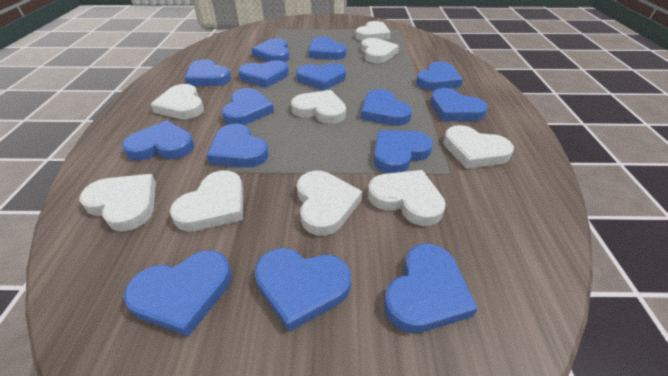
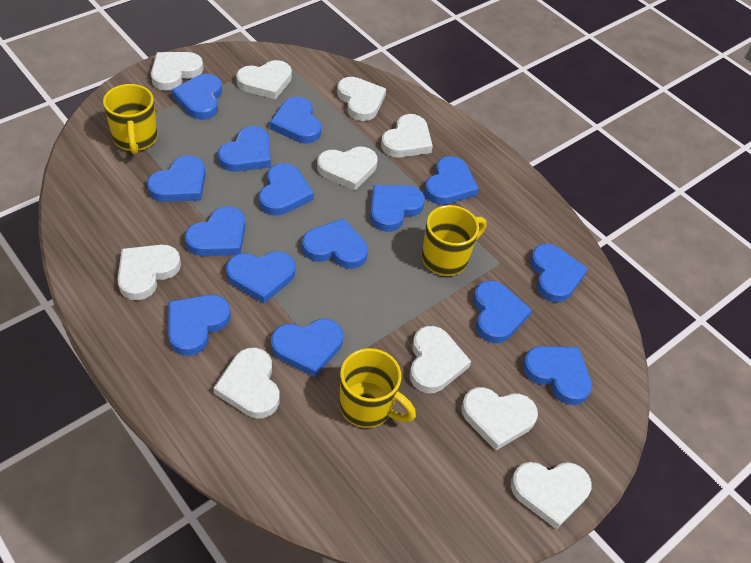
white heart: 9 -> 10
yellow mug: 0 -> 3

